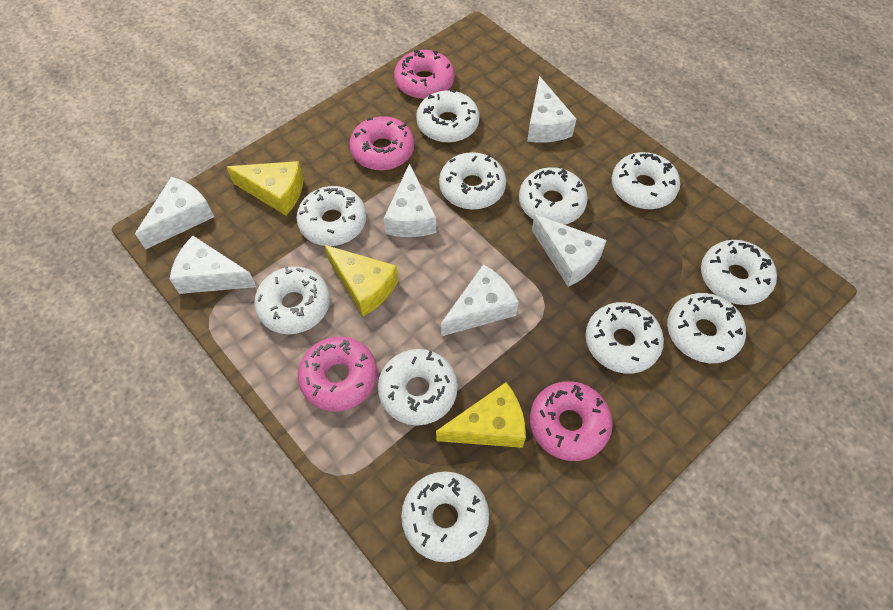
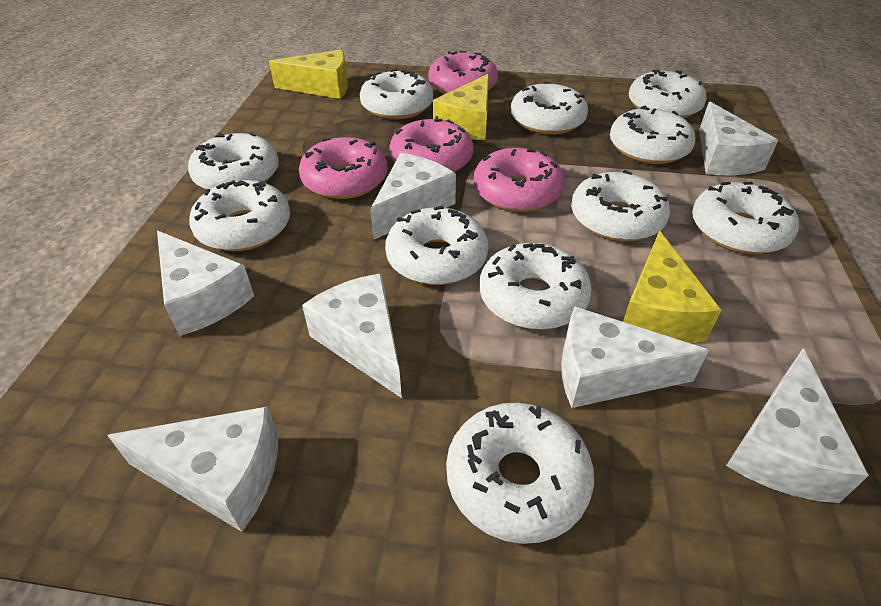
white cheese: 6 -> 7

